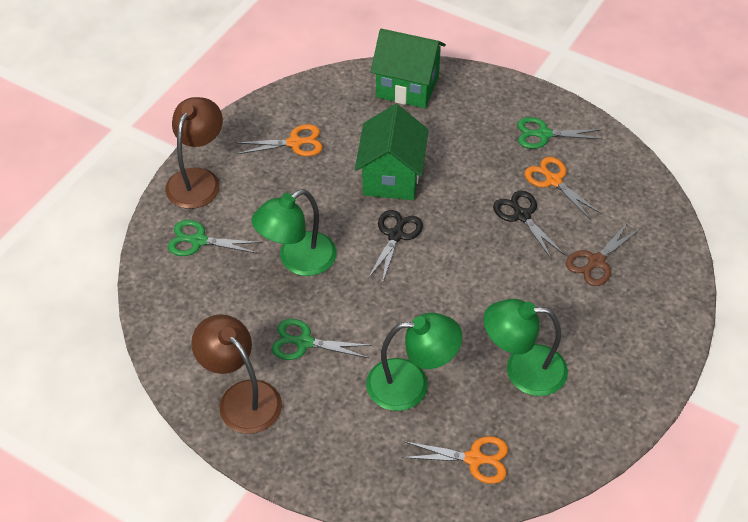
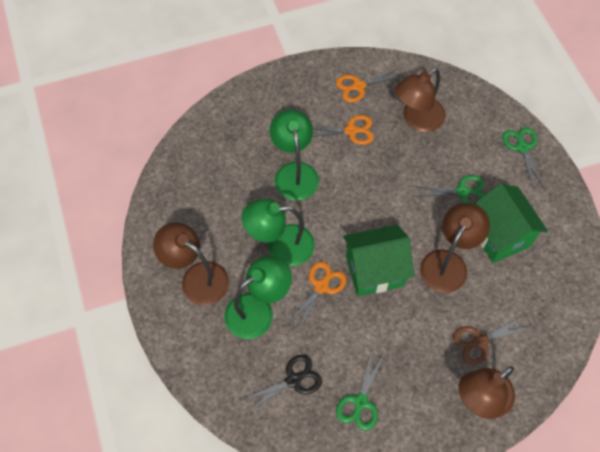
black scissors: 2 -> 1
brown lamp: 2 -> 4

